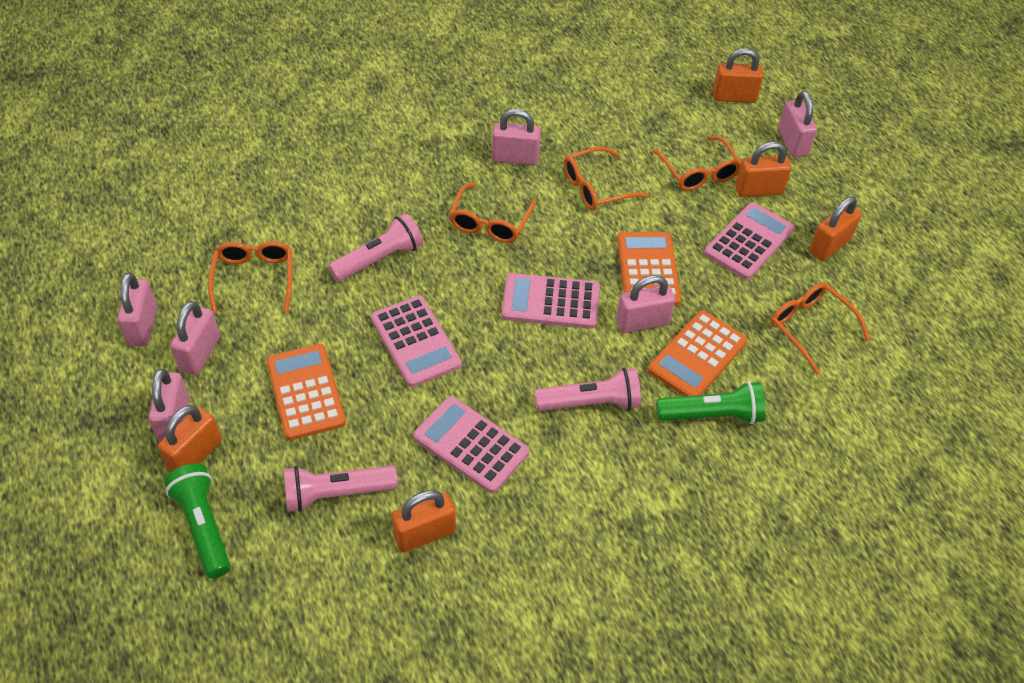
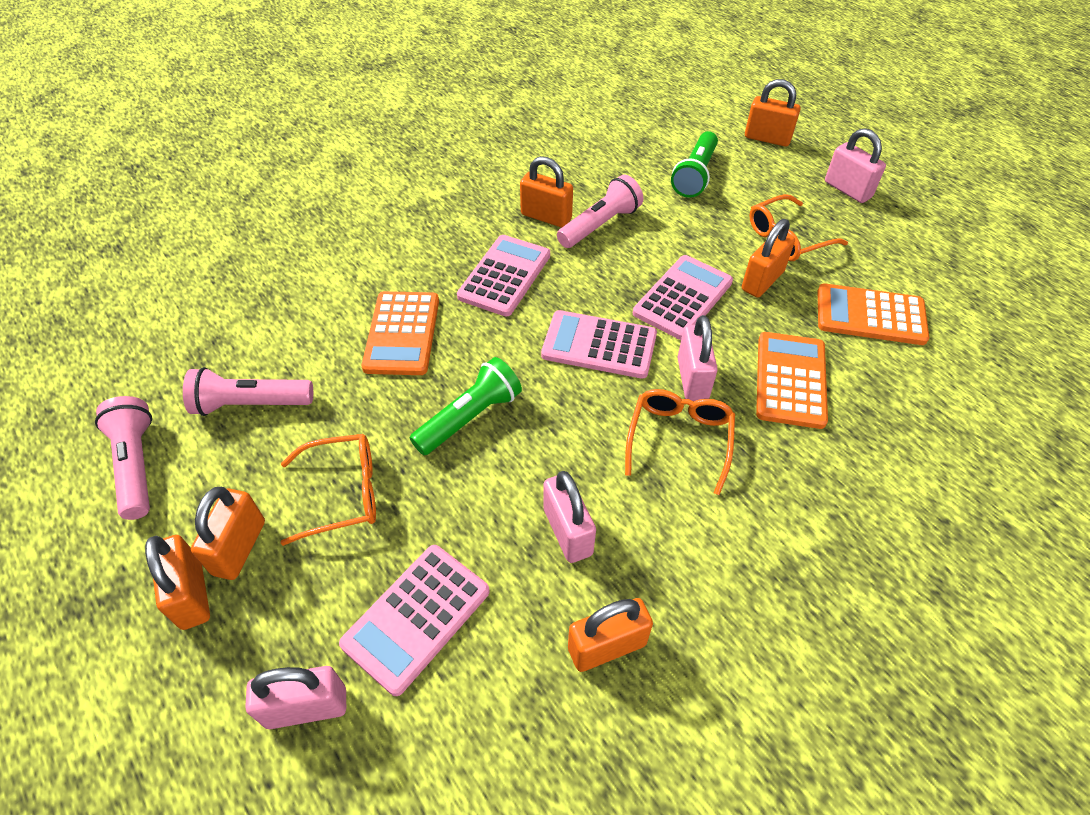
orange glasses: 5 -> 3
orange padlock: 5 -> 6
pink padlock: 6 -> 4

